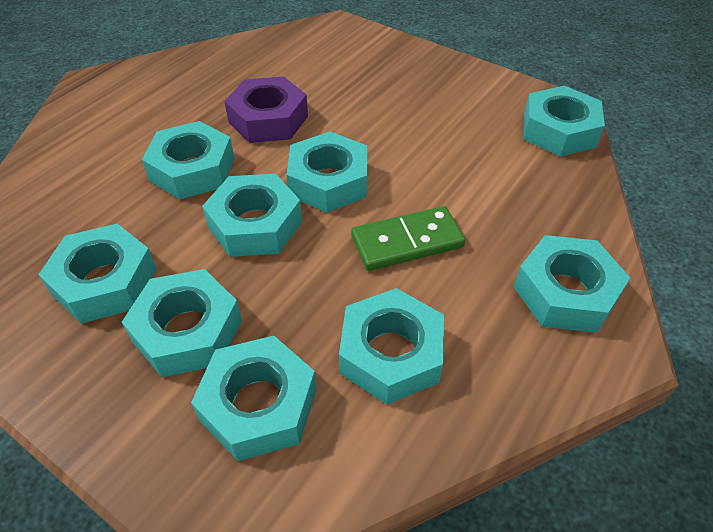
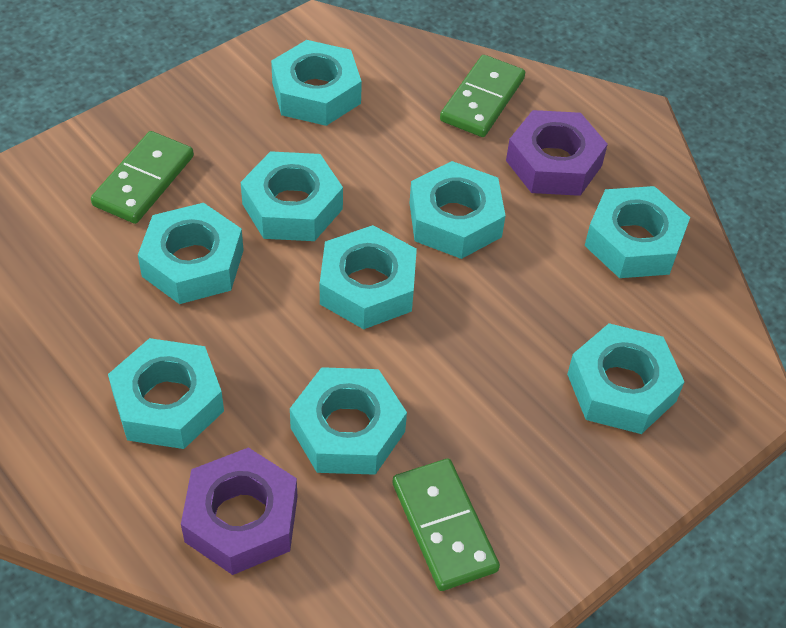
green domino: 1 -> 3
purple nut: 1 -> 2

